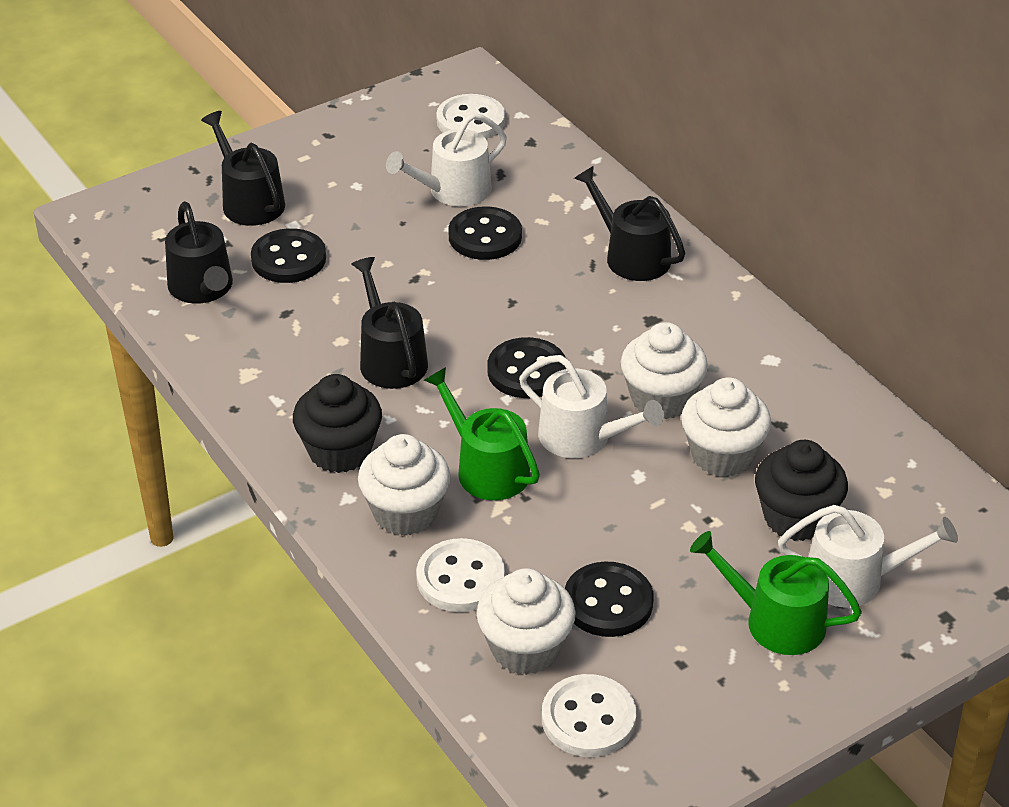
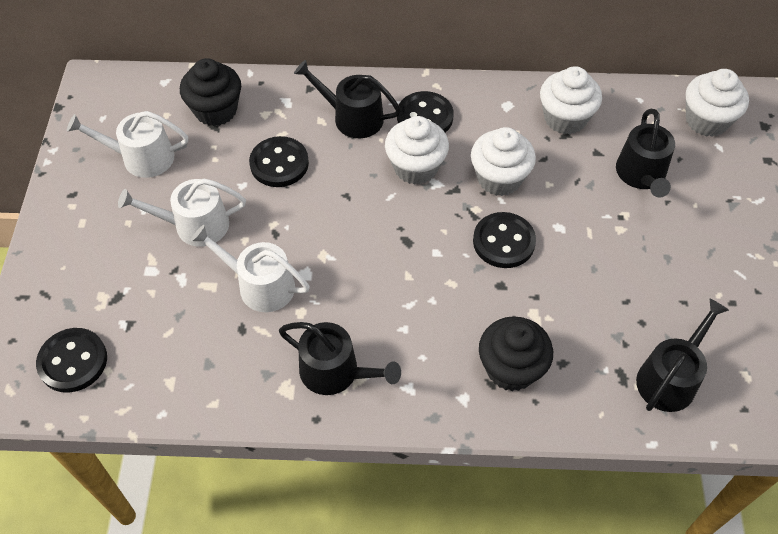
green watering can: 2 -> 0
white button: 3 -> 0

